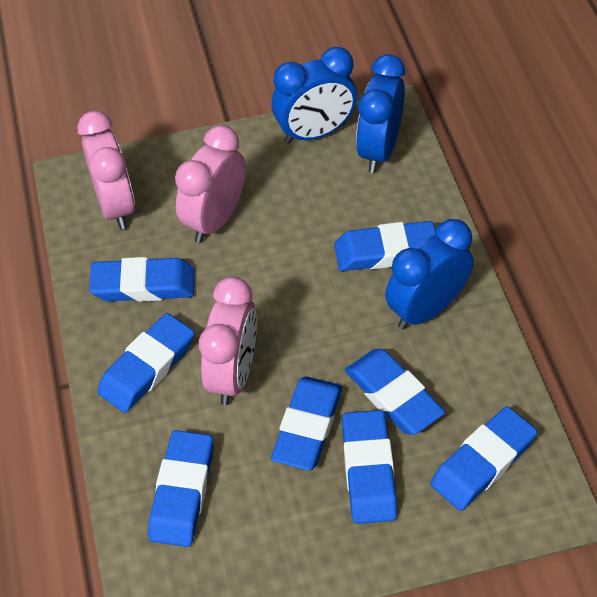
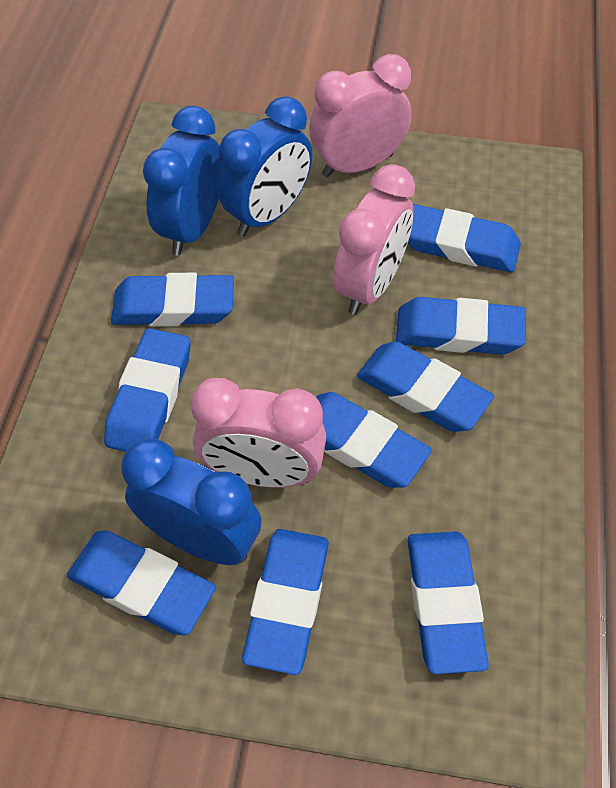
blue eraser: 8 -> 9

